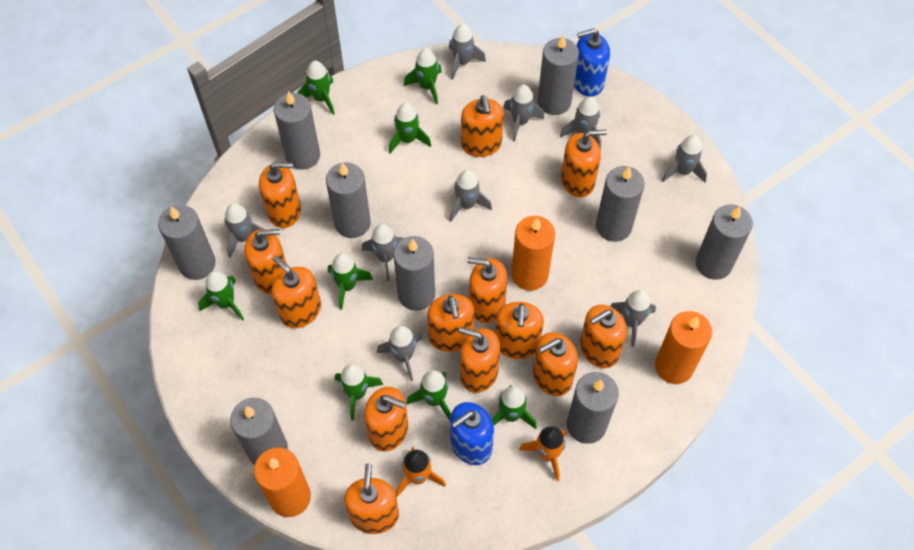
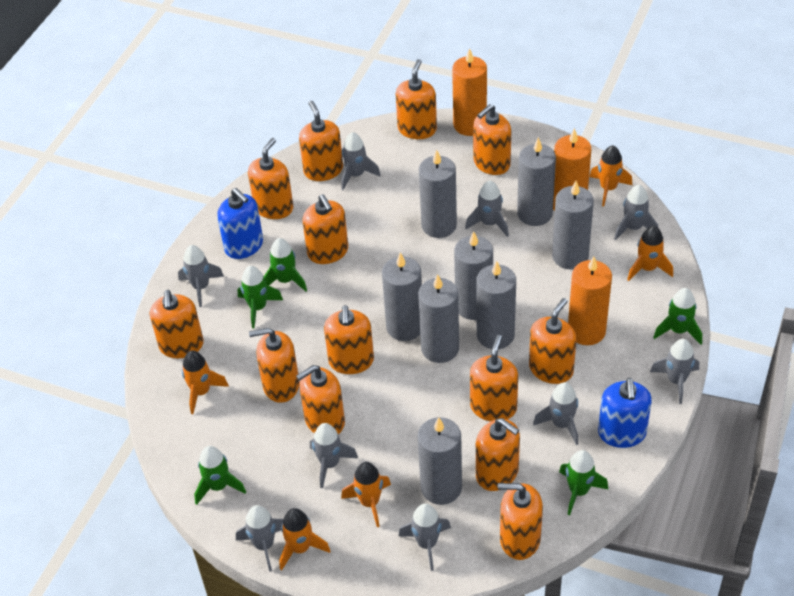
green rocket: 8 -> 5
grey candle: 9 -> 8
orange rocket: 2 -> 5

